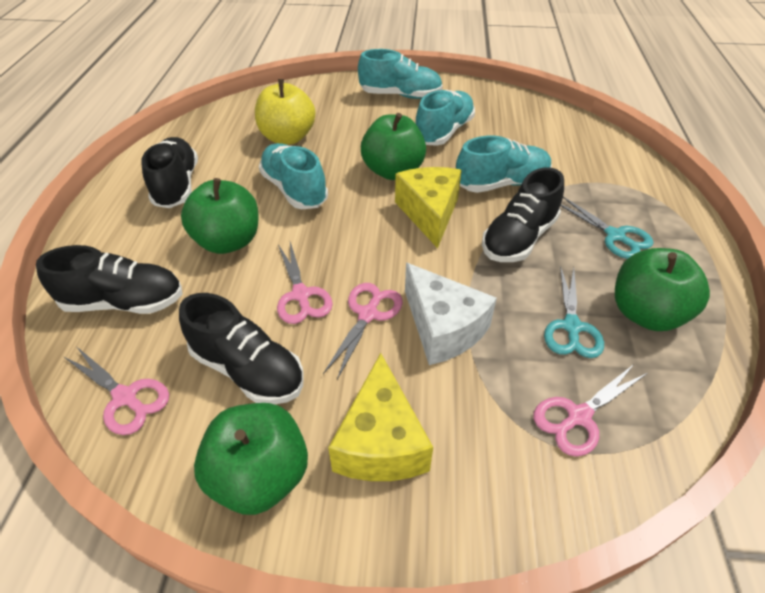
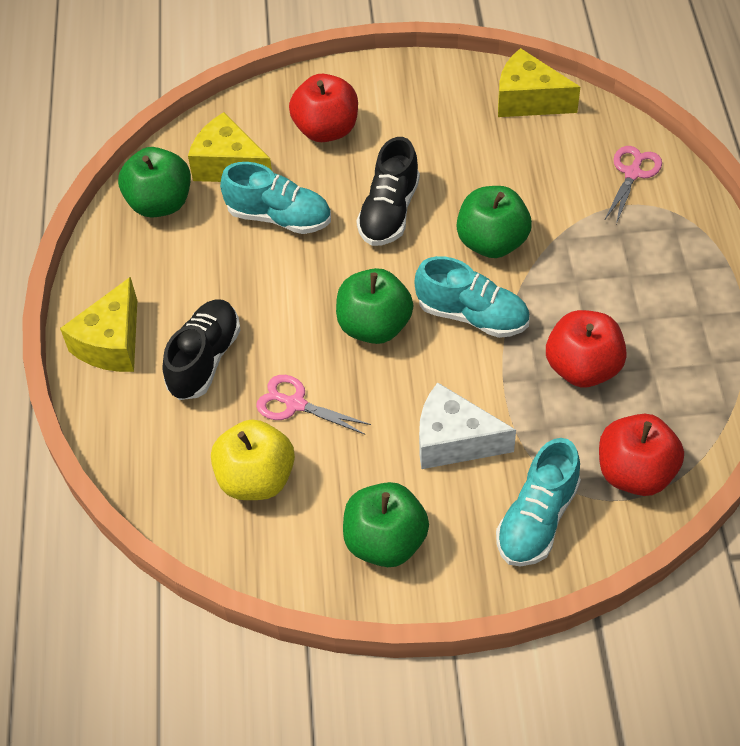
black shoe: 4 -> 2
pink scissors: 4 -> 2
red apple: 0 -> 3
turquoise scissors: 2 -> 0
turquoise shoe: 4 -> 3
yellow cheese: 2 -> 3

